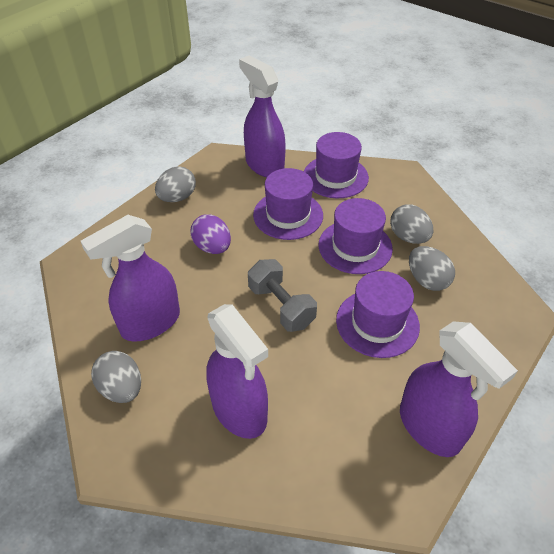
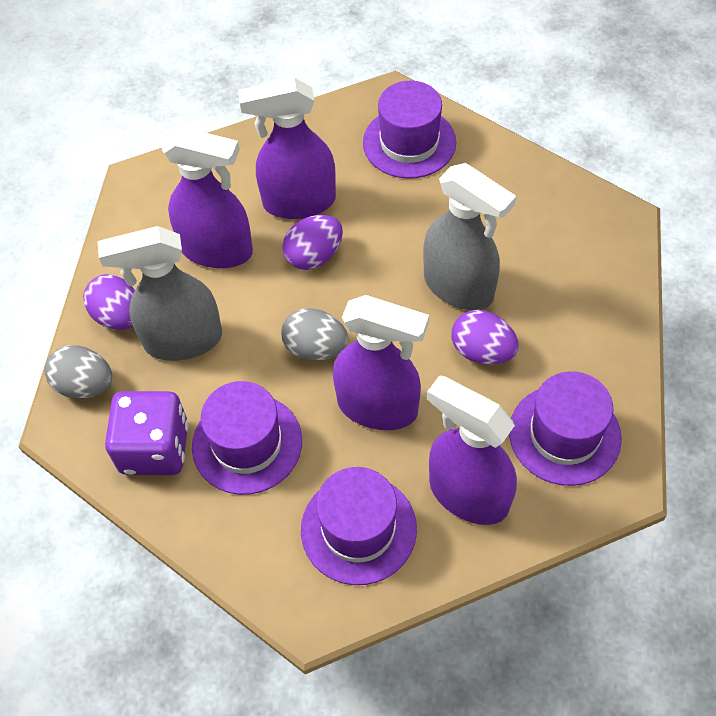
grey dumbbell: 1 -> 0
grey egg: 4 -> 2
grey spray bottle: 0 -> 2
purple dice: 0 -> 1
purple egg: 1 -> 3

